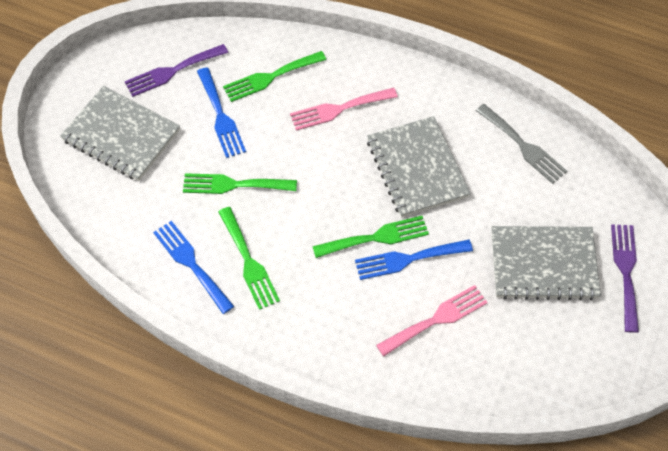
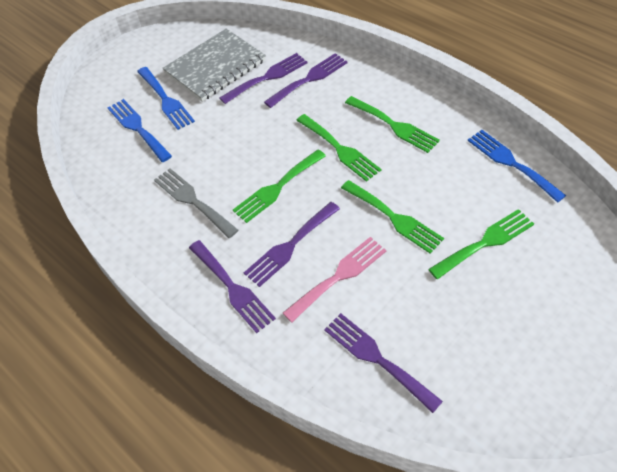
green fork: 4 -> 5
grey notebook: 3 -> 1
pink fork: 2 -> 1
purple fork: 2 -> 5

